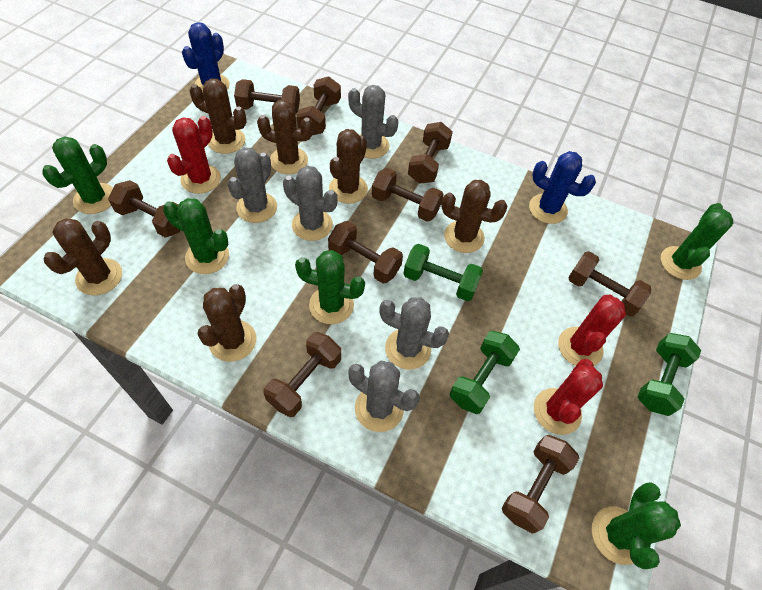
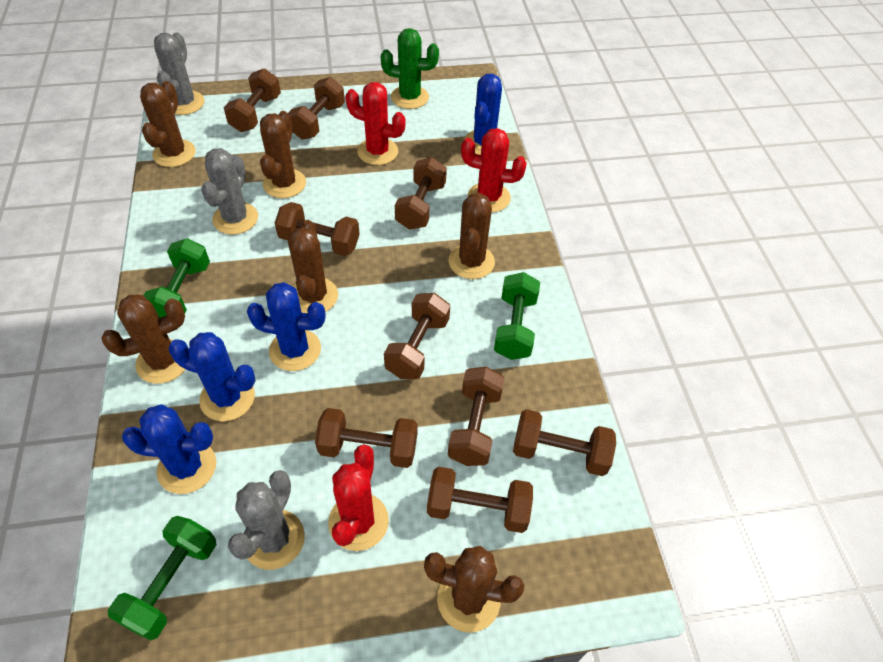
blue cactus: 2 -> 4
green cactus: 5 -> 1
grey cactus: 5 -> 3

